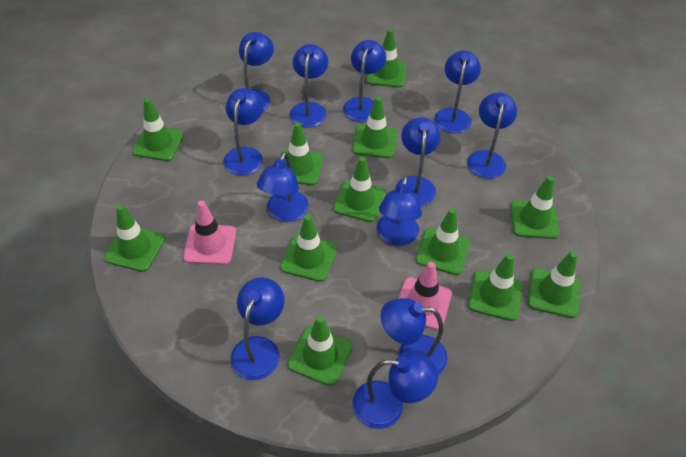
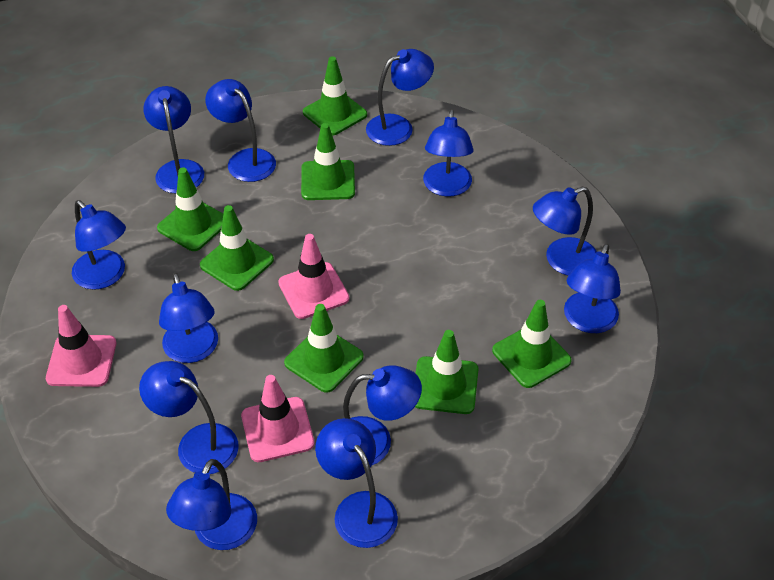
green traffic cone: 12 -> 7
pink traffic cone: 2 -> 3

